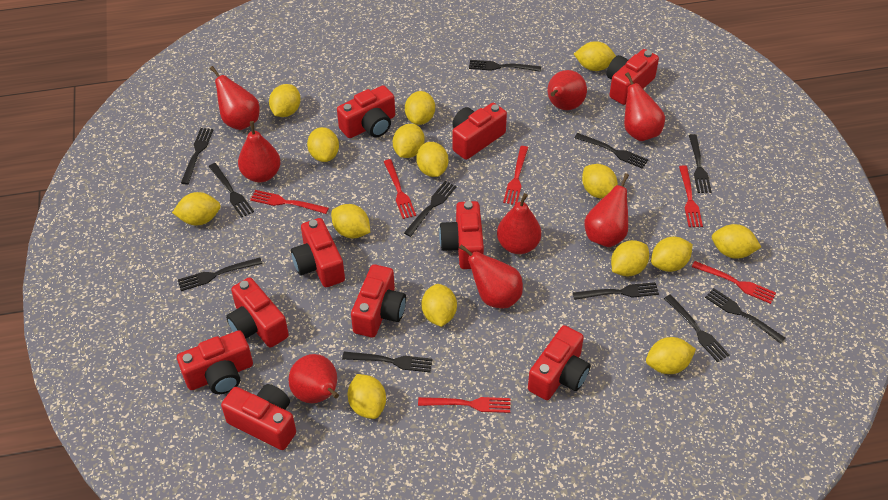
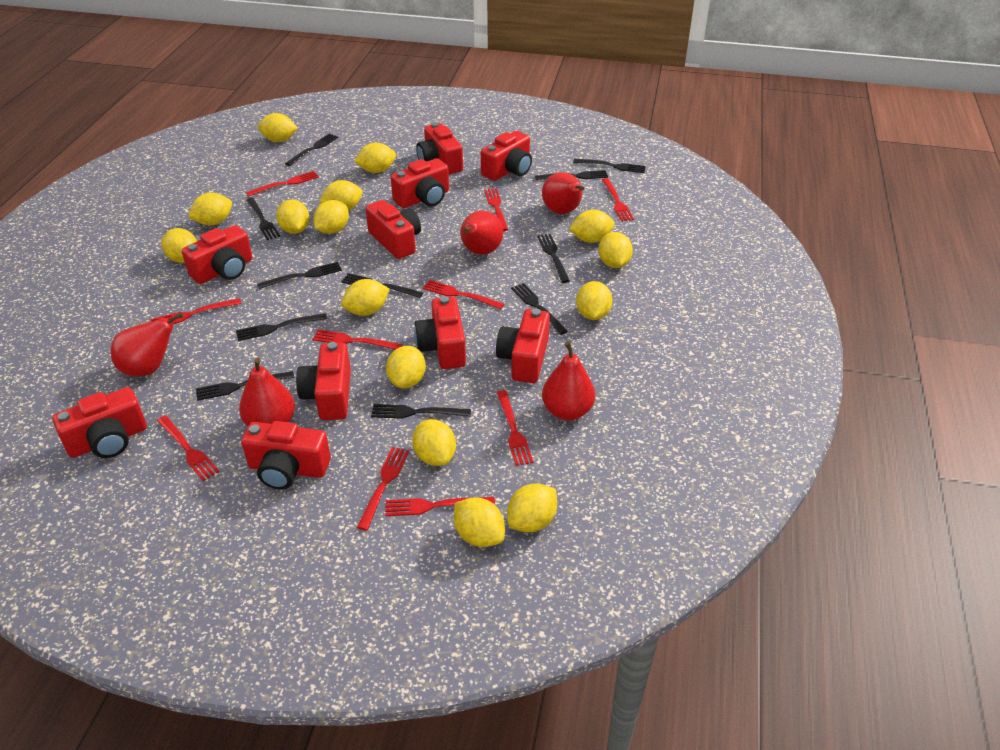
red fork: 6 -> 10
red pear: 8 -> 5

